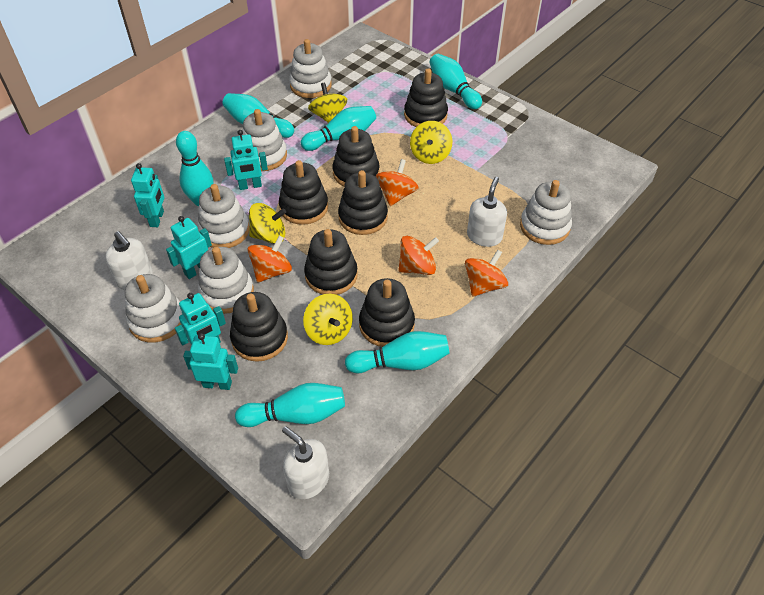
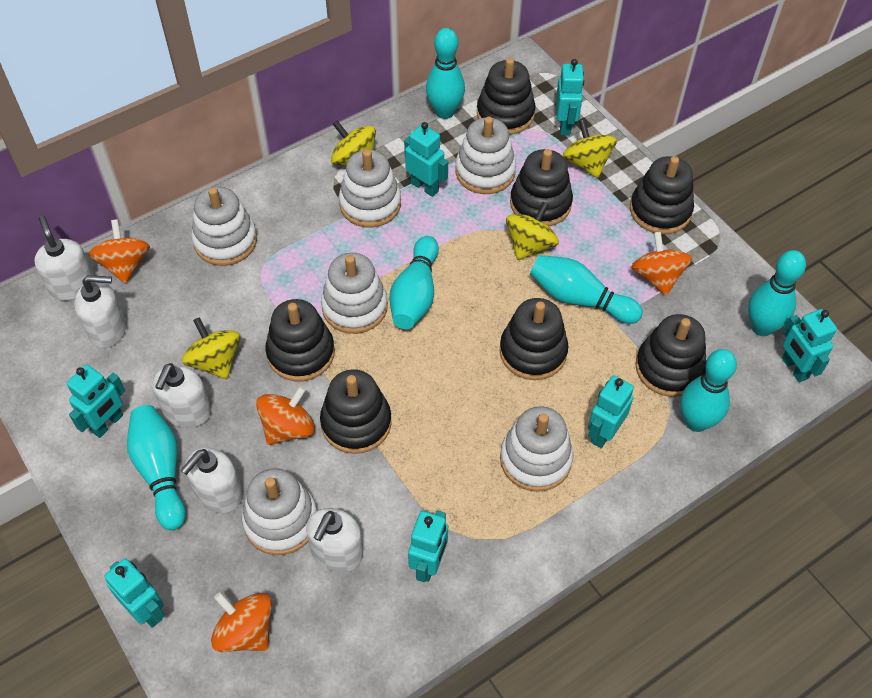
turquoise robot: 5 -> 7
white soap dispenser: 3 -> 5

